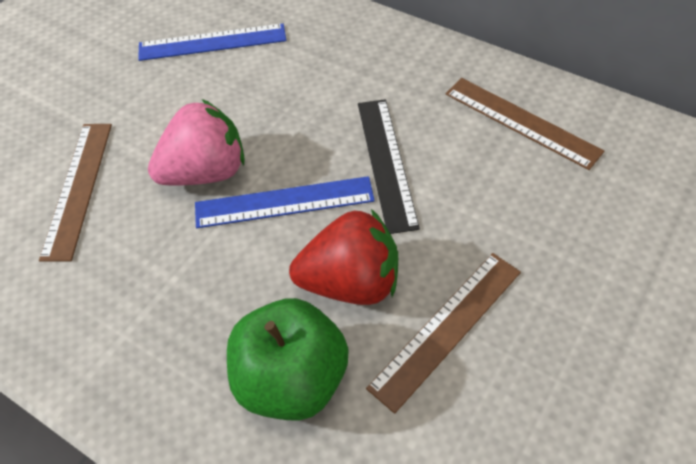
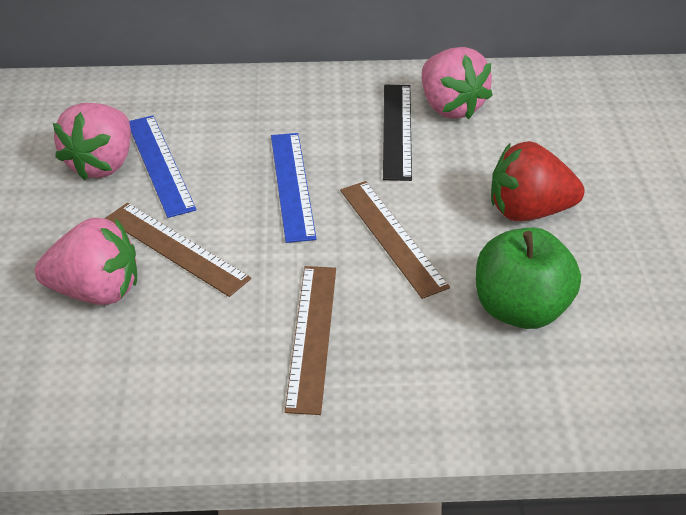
pink strawberry: 1 -> 3

